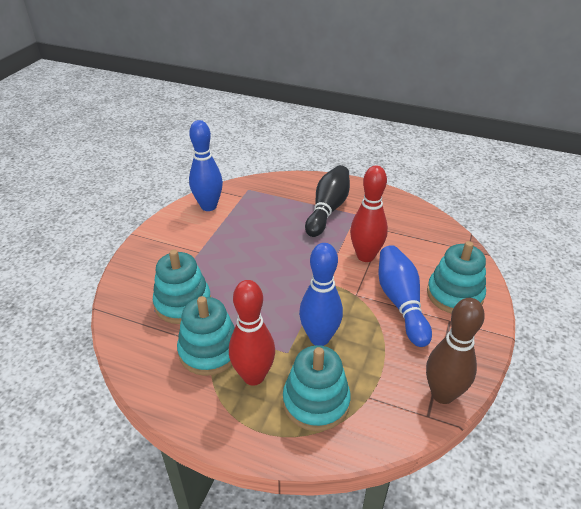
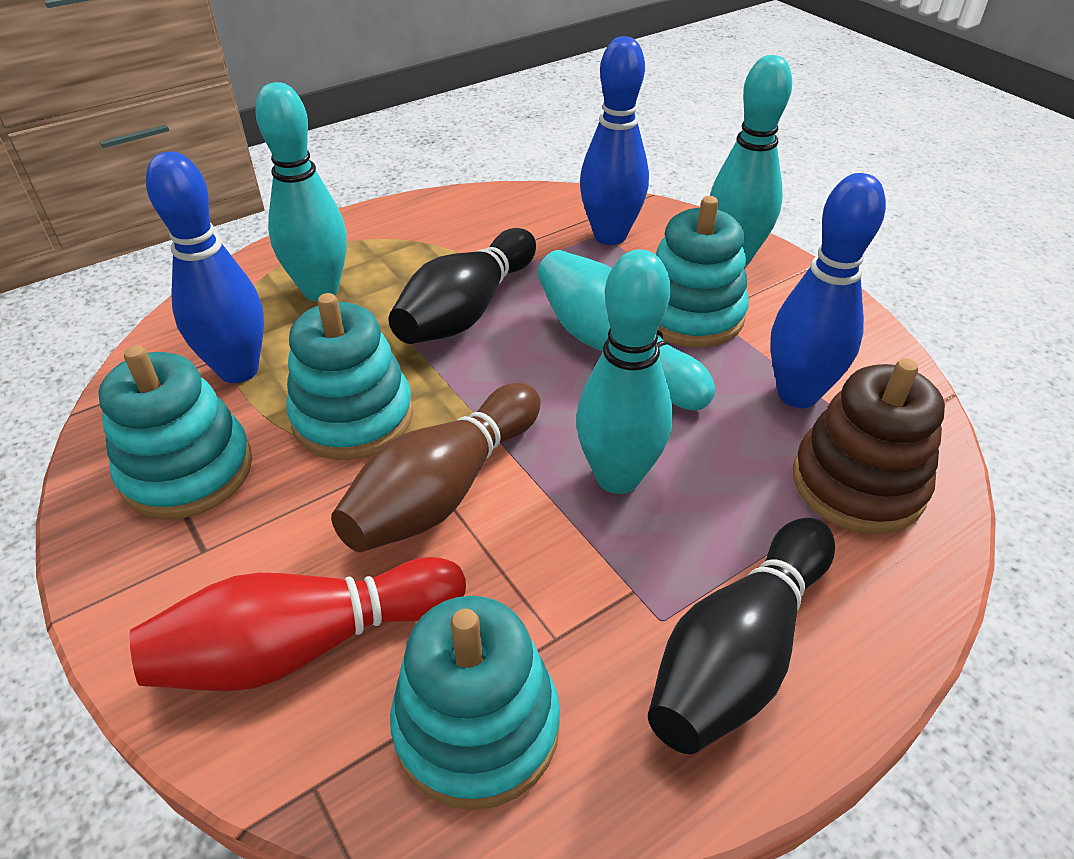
black bowling pin: 1 -> 2
brown stacking toy: 0 -> 1
red bowling pin: 2 -> 1
turquoise bowling pin: 0 -> 4

